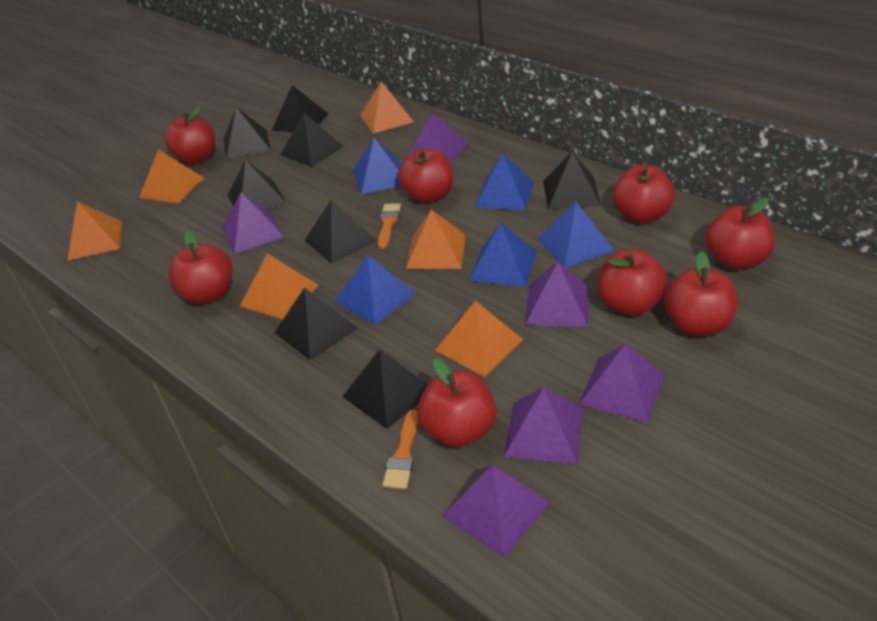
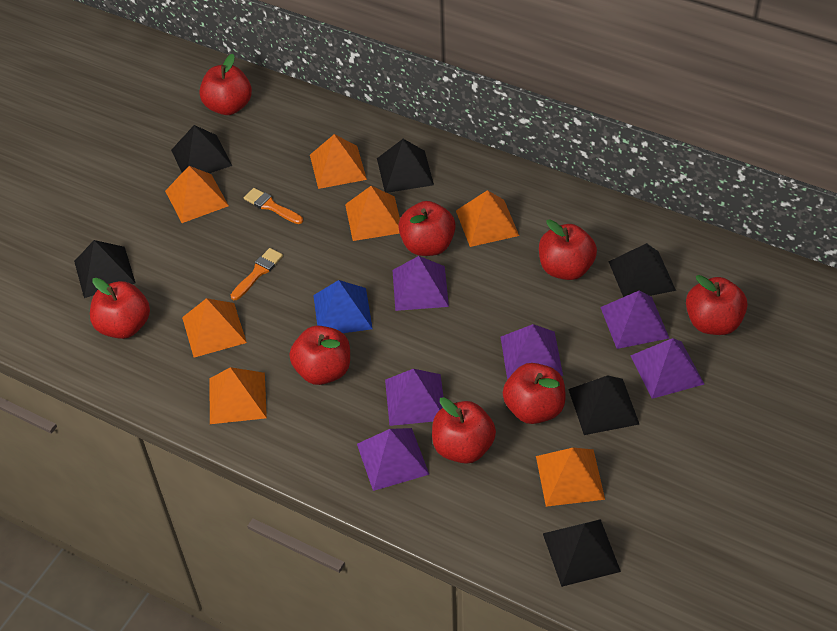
black pyramid: 8 -> 6
blue pyramid: 5 -> 1
orange pyramid: 6 -> 7

